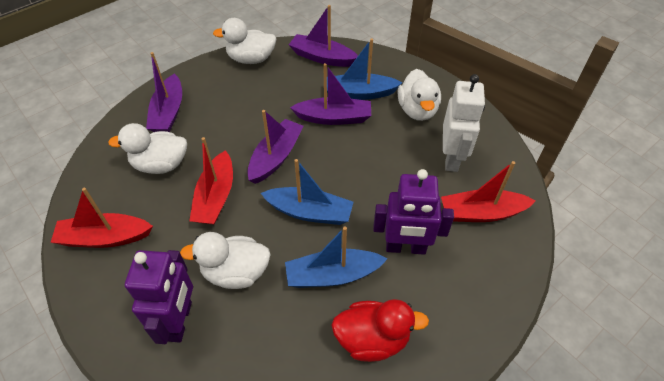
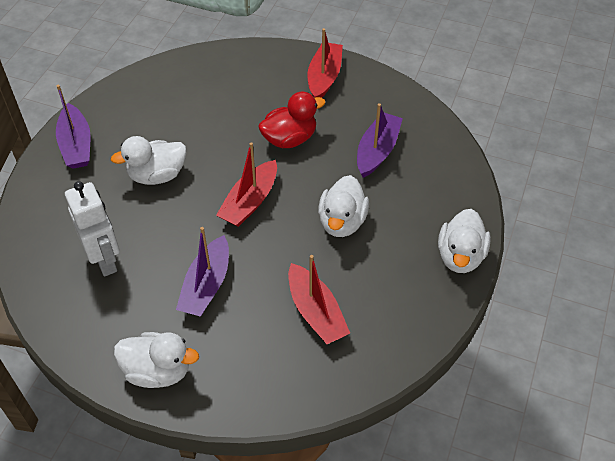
blue boat: 3 -> 0
purple boat: 4 -> 3
purple robot: 2 -> 0

